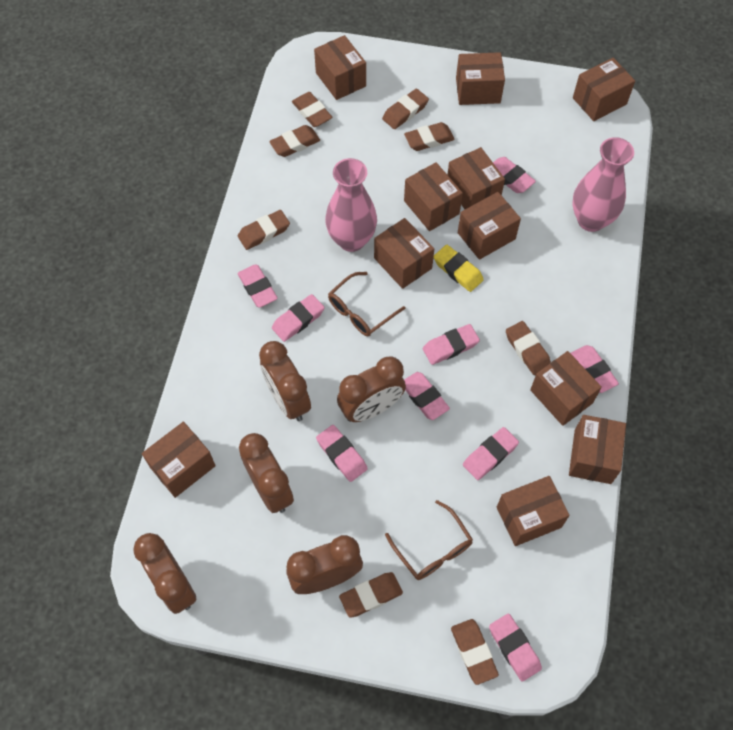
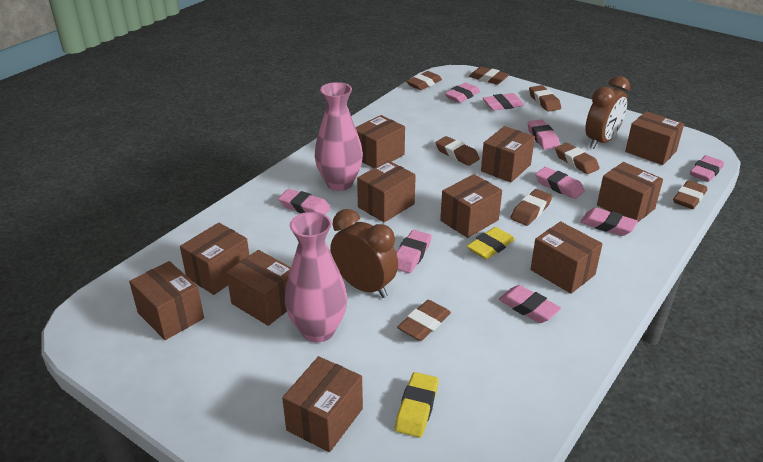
brown clock: 5 -> 2
brown glasses: 2 -> 0
yellow eraser: 1 -> 2

